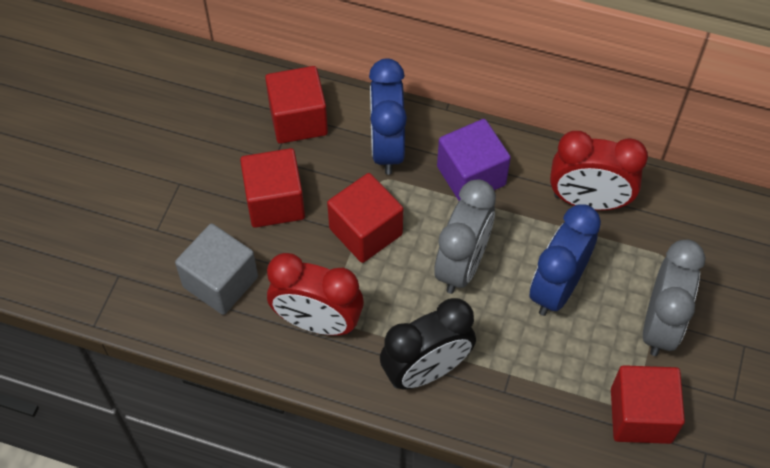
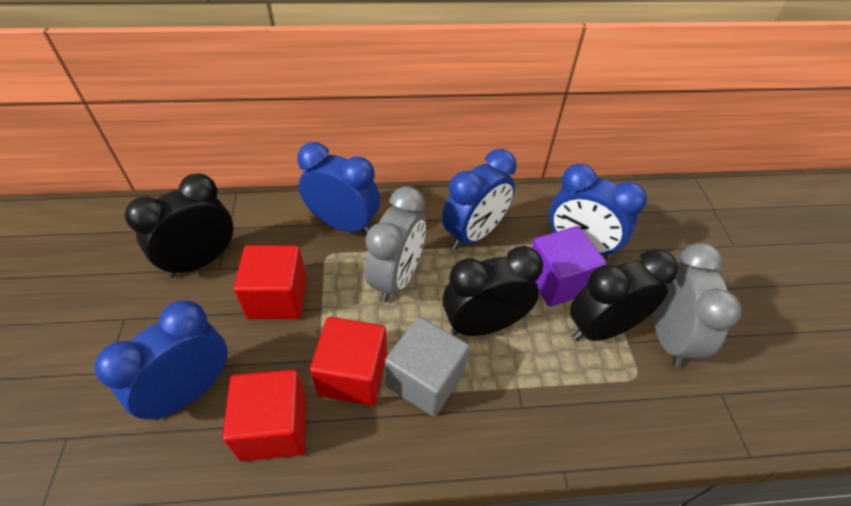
black clock: 1 -> 3
blue clock: 2 -> 4
red clock: 2 -> 0
red cube: 4 -> 3

